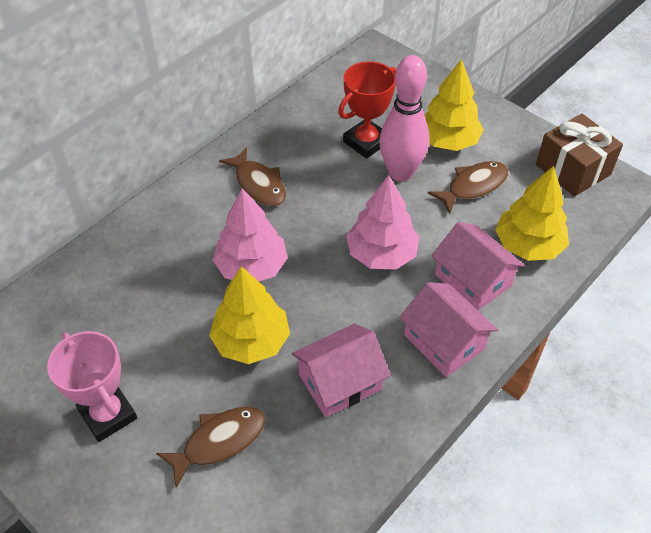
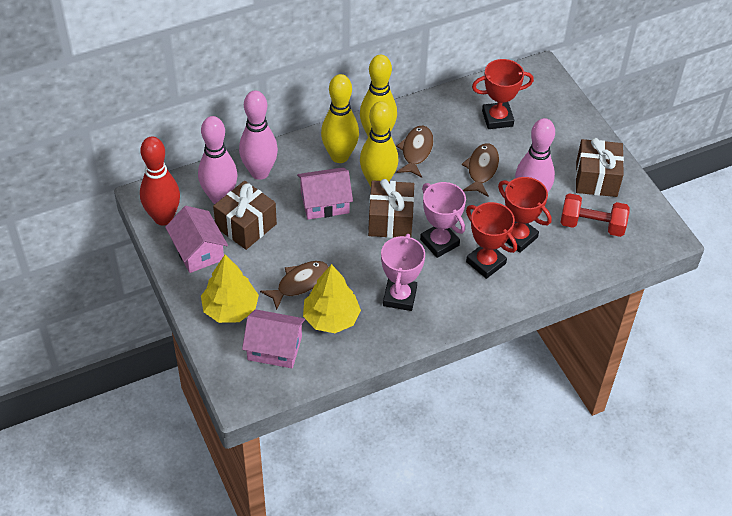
brown gift: 1 -> 3
pink bowling pin: 1 -> 3
pink tree: 2 -> 0
pink trophy: 1 -> 2
red bowling pin: 0 -> 1
red dumbbell: 0 -> 1
red trophy: 1 -> 3
yellow bowling pin: 0 -> 3
yellow tree: 3 -> 2

